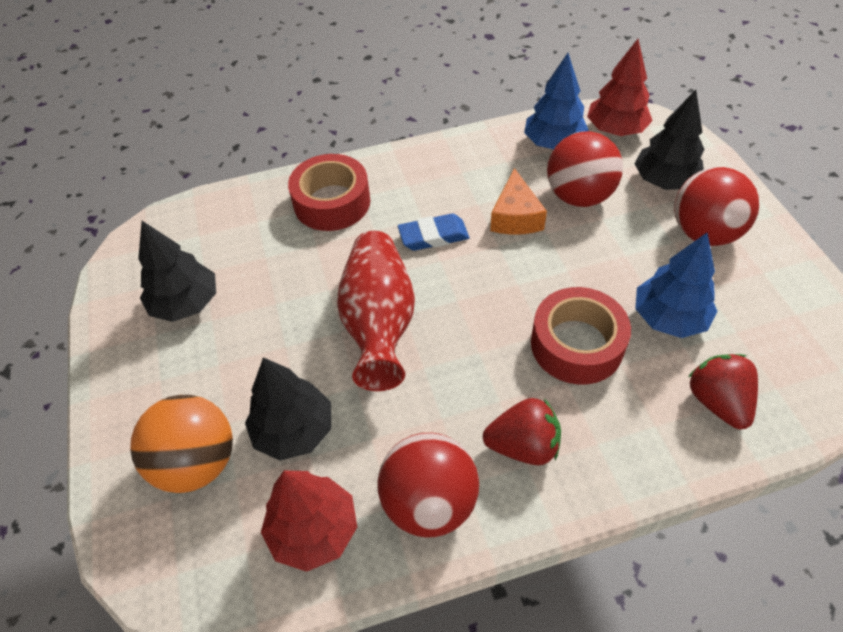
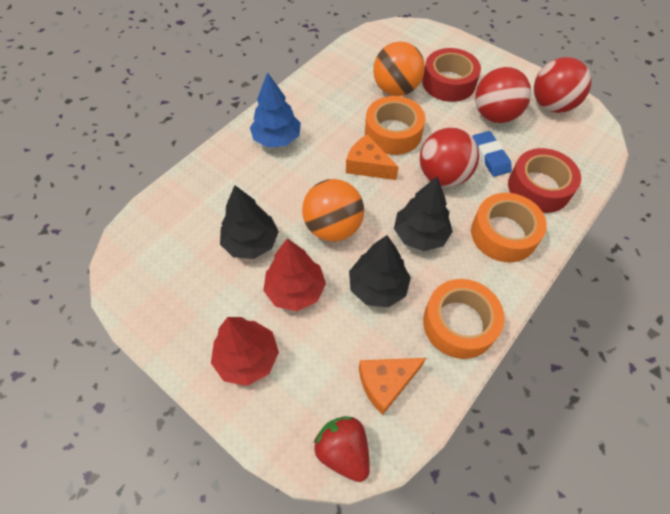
blue tree: 2 -> 1
orange ball: 1 -> 2
orange cheese: 1 -> 2
orange tape: 0 -> 3
red strawberry: 2 -> 1
red vase: 1 -> 0

